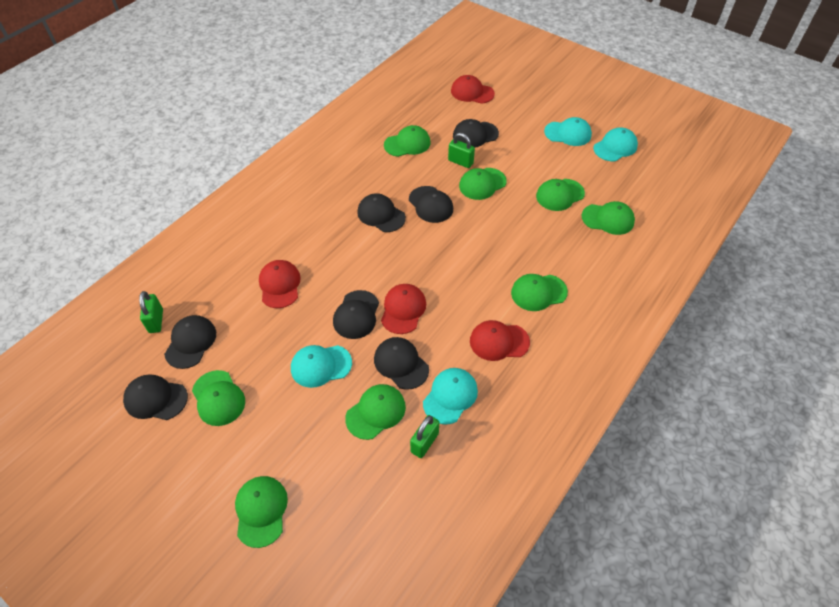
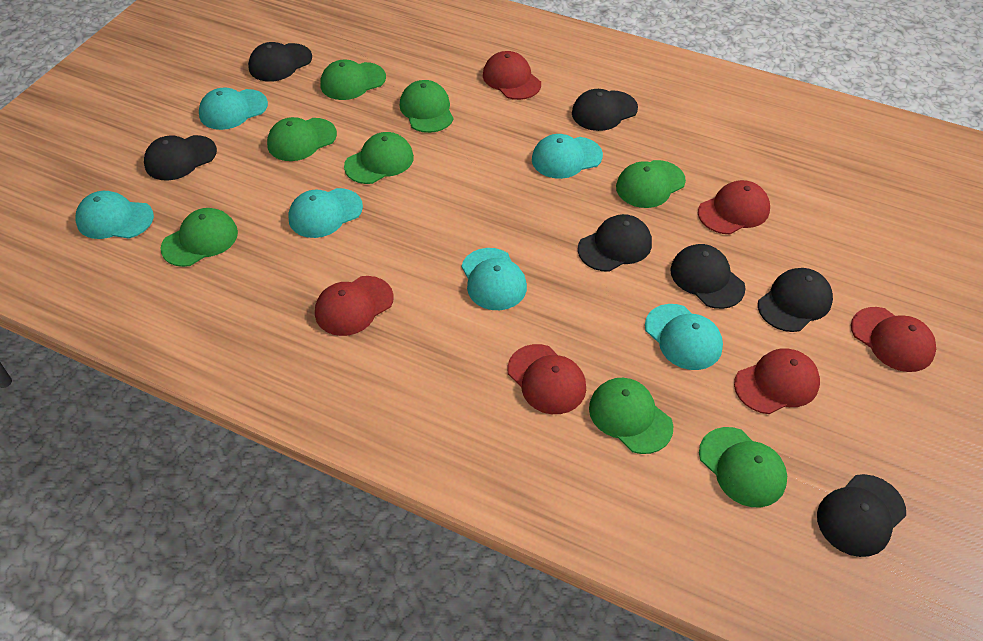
green padlock: 3 -> 0
red cap: 4 -> 6
turquoise cap: 4 -> 6

